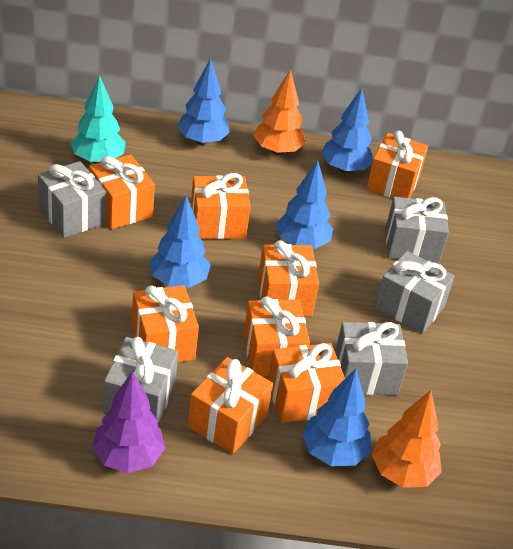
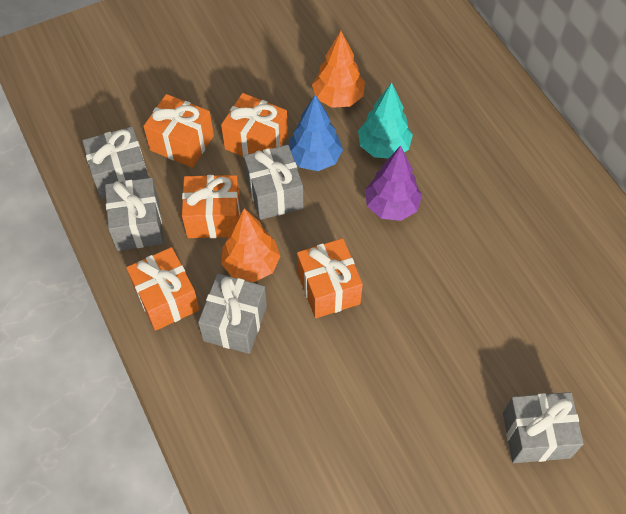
blue tree: 5 -> 1
orange gift: 8 -> 5

